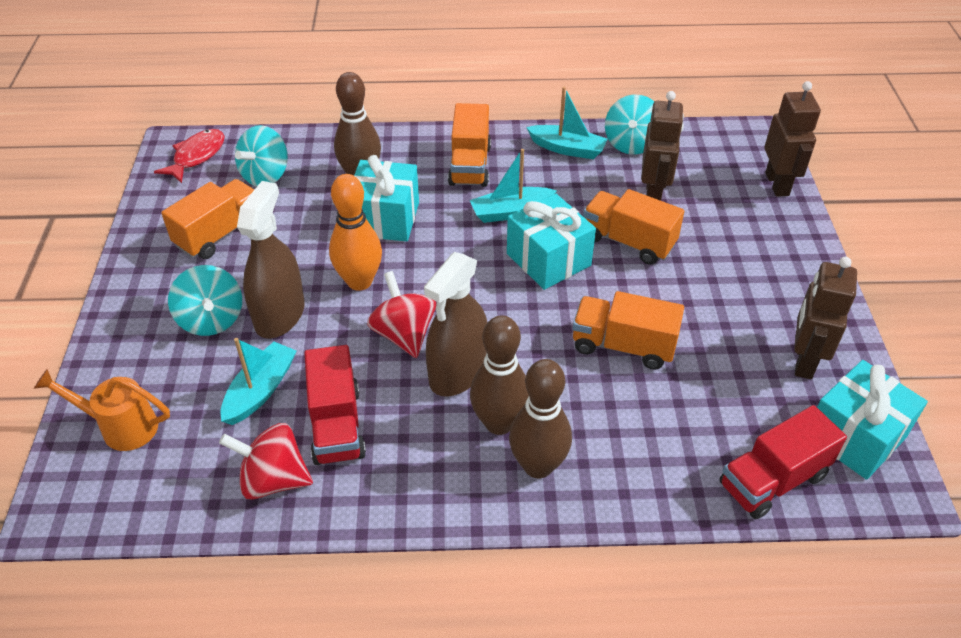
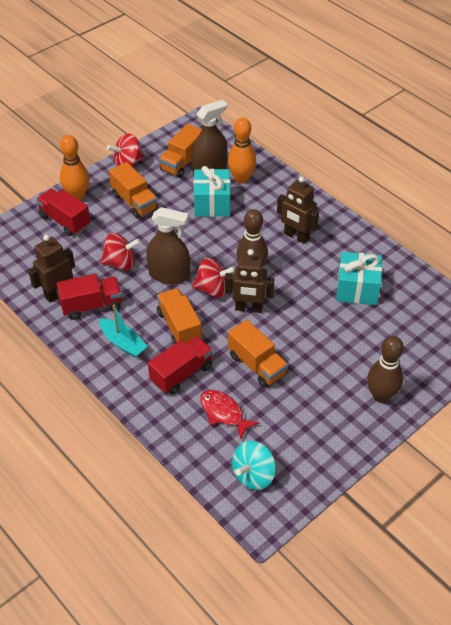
brown bowling pin: 3 -> 2
orange bowling pin: 1 -> 2
orange watering can: 1 -> 0
red spinning top: 2 -> 3
red truck: 2 -> 3
turquoise boat: 3 -> 1
turquoise gift: 3 -> 2
turquoise spinning top: 3 -> 1

